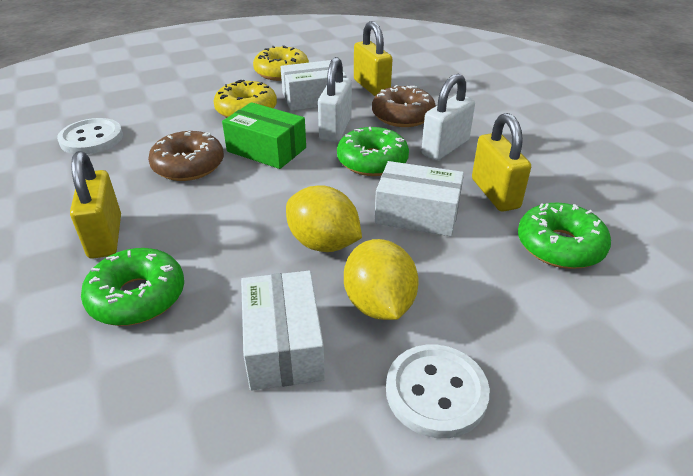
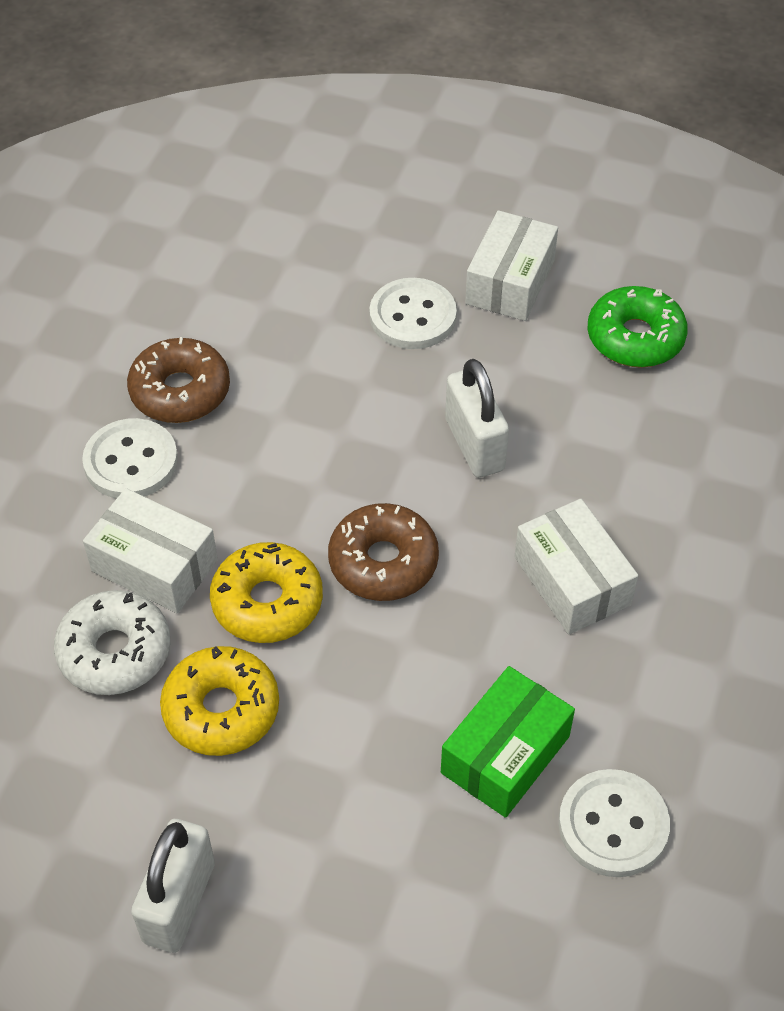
green donut: 3 -> 1
white button: 2 -> 3
white donut: 0 -> 1
yellow lemon: 2 -> 0
yellow padlock: 3 -> 0

